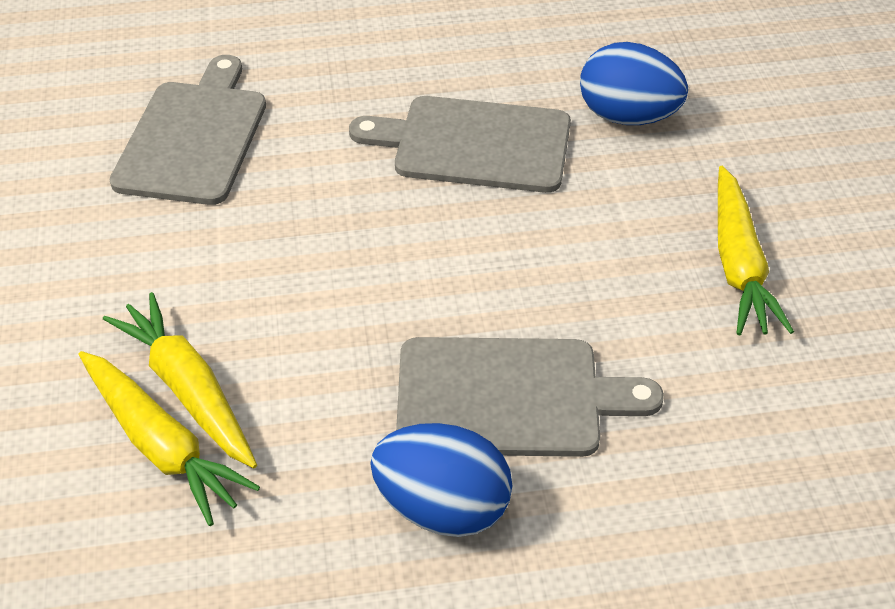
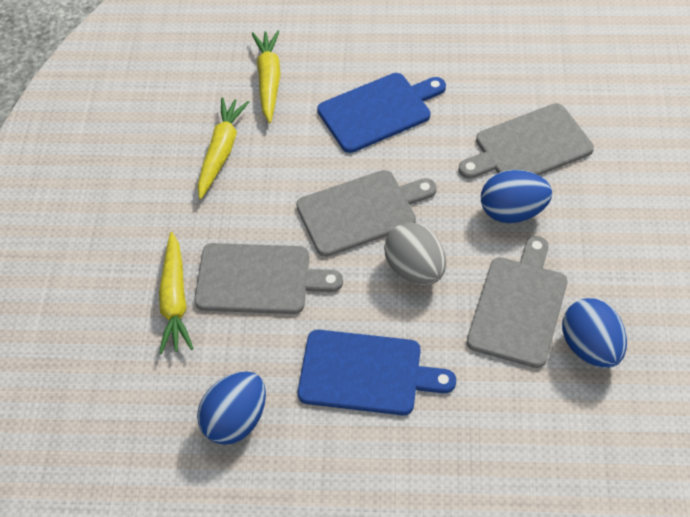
blue cutting board: 0 -> 2
blue egg: 2 -> 3
grey cutting board: 3 -> 4
grey egg: 0 -> 1

